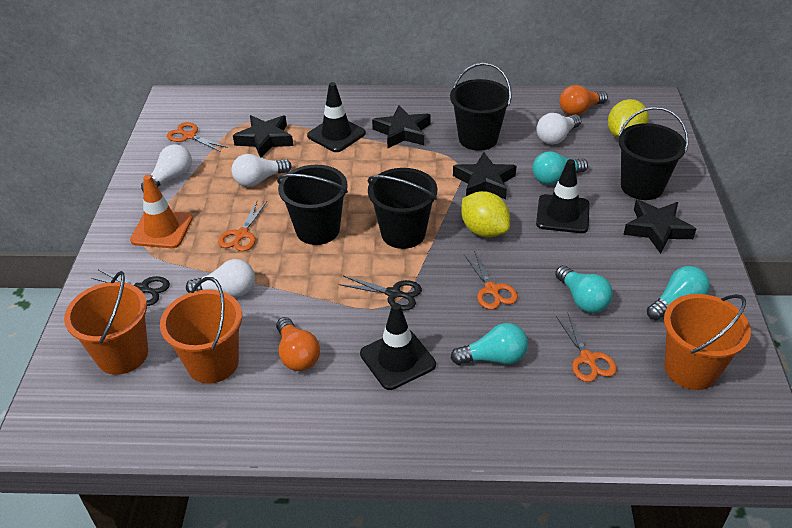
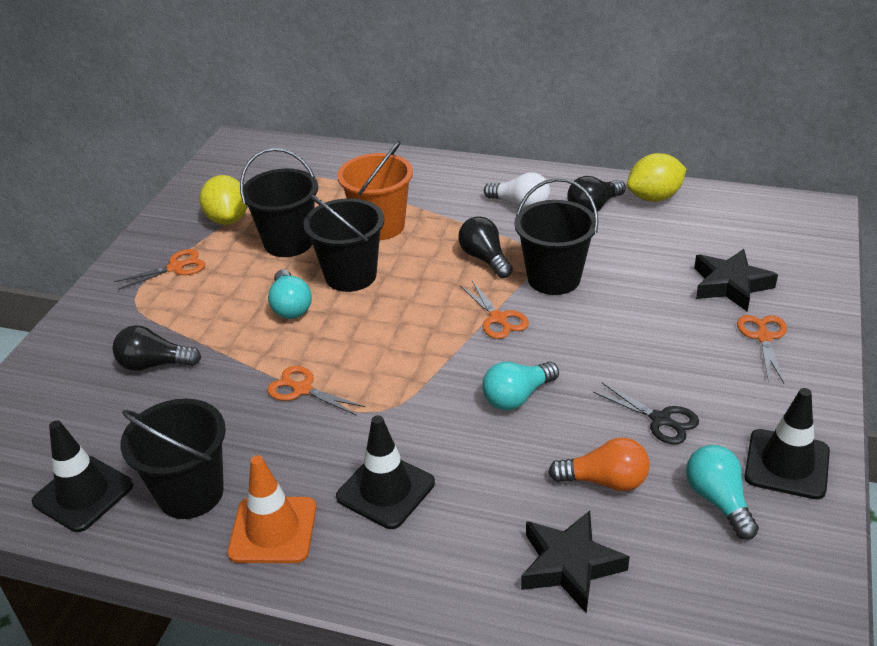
black light bulb: 0 -> 3
black scissors: 2 -> 1
black star: 4 -> 2
orange bucket: 3 -> 1
orange light bulb: 2 -> 1
turquoise light bulb: 4 -> 3
white light bulb: 4 -> 1

